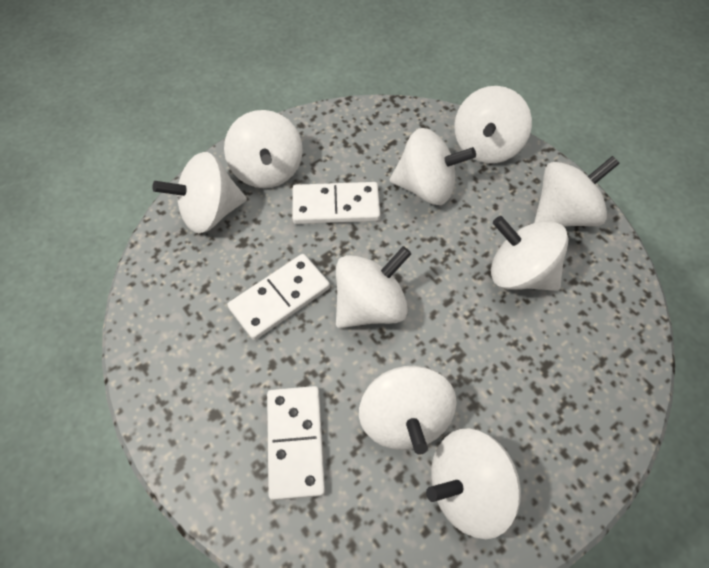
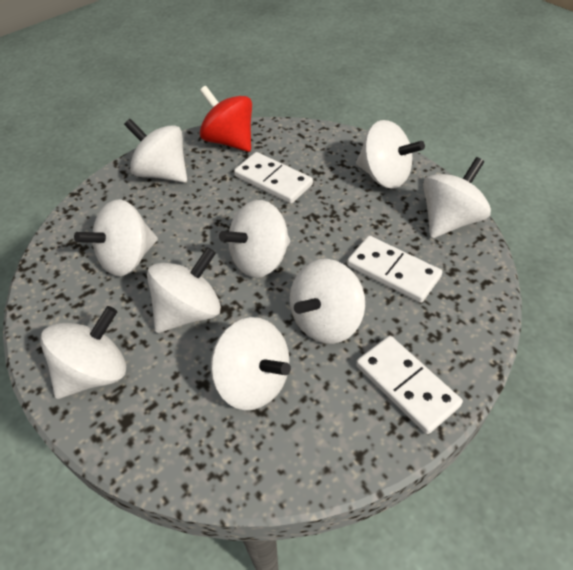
red spinning top: 0 -> 1

